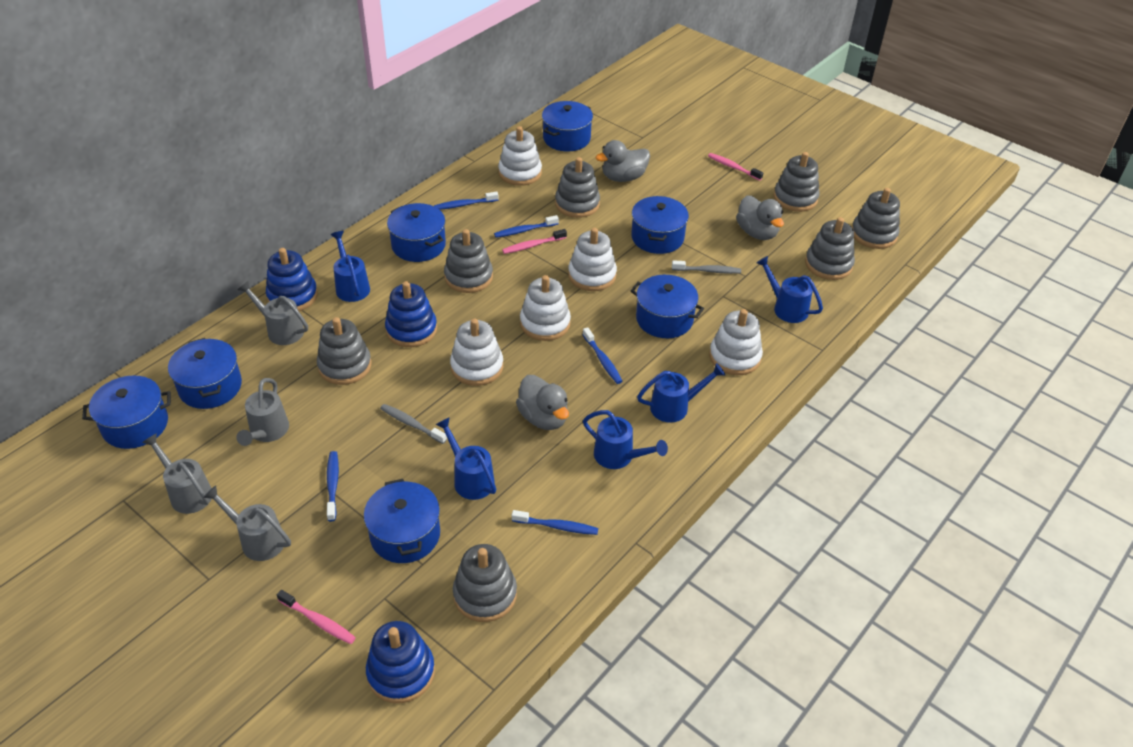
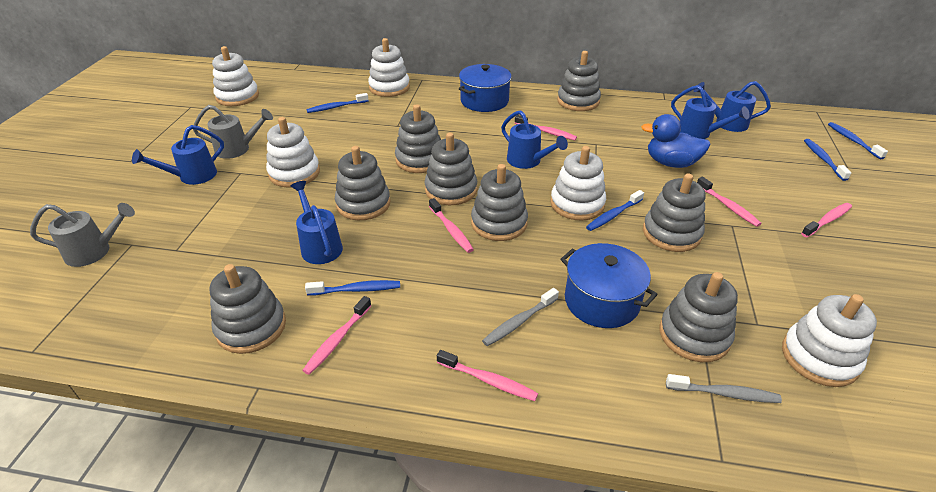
blue duck: 0 -> 1
blue pot: 7 -> 2
blue stacking toy: 3 -> 0
grey duck: 3 -> 0
grey stacking toy: 7 -> 8
grey watering can: 4 -> 2
pink toothbrush: 3 -> 6

